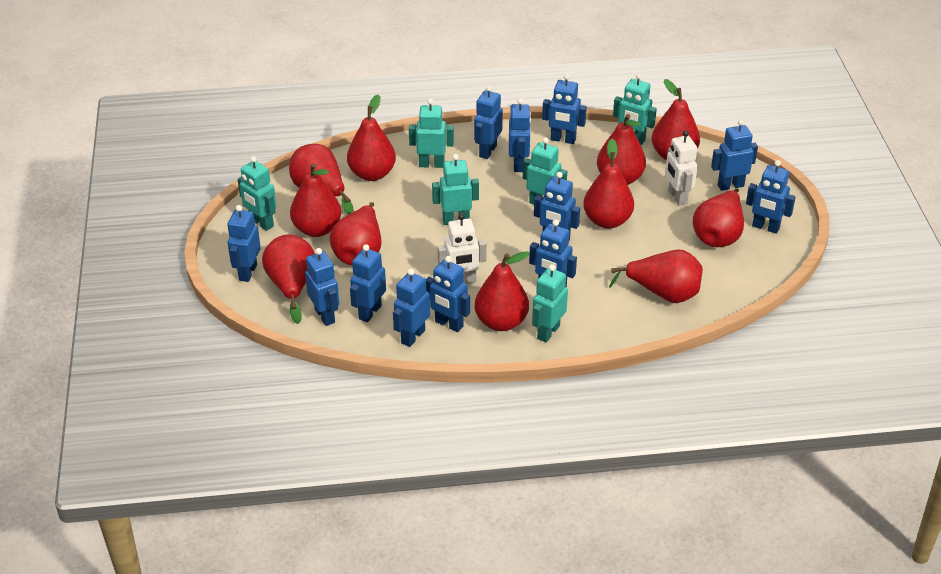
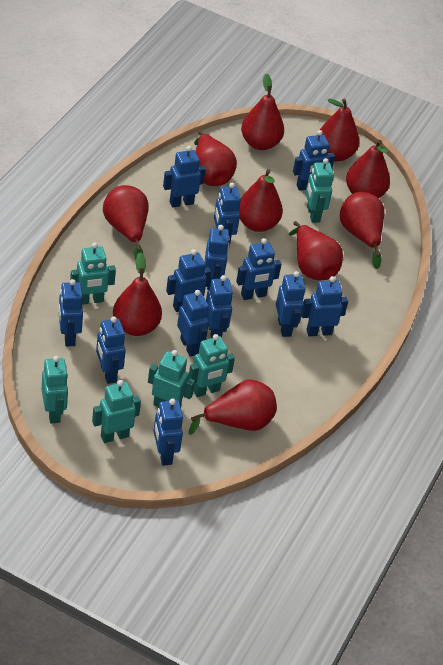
blue robot: 12 -> 13
red pear: 11 -> 10
white robot: 2 -> 0

